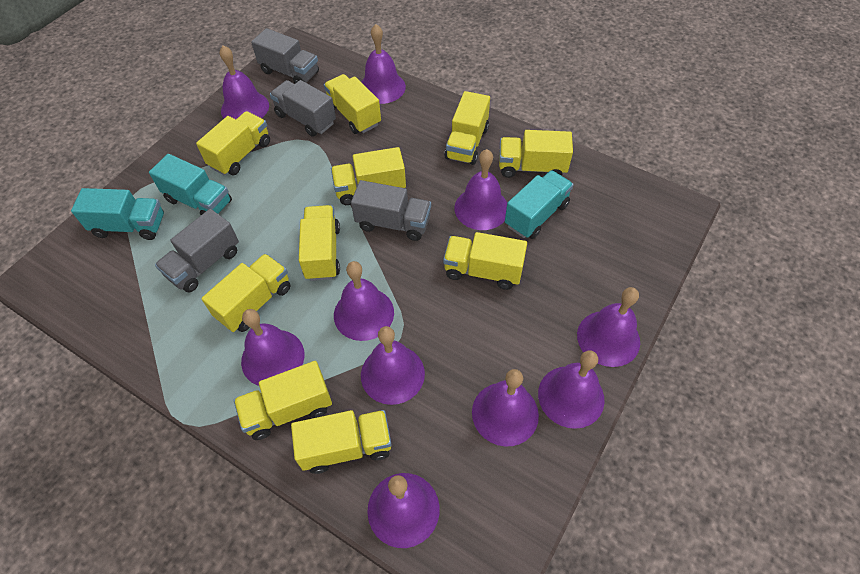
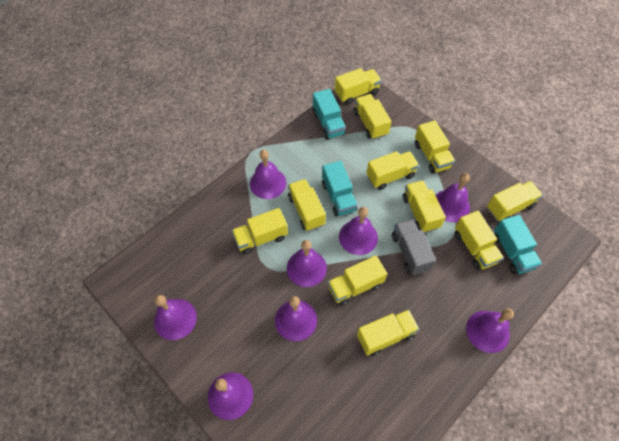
grey truck: 4 -> 1
purple bell: 10 -> 8
yellow truck: 10 -> 11

